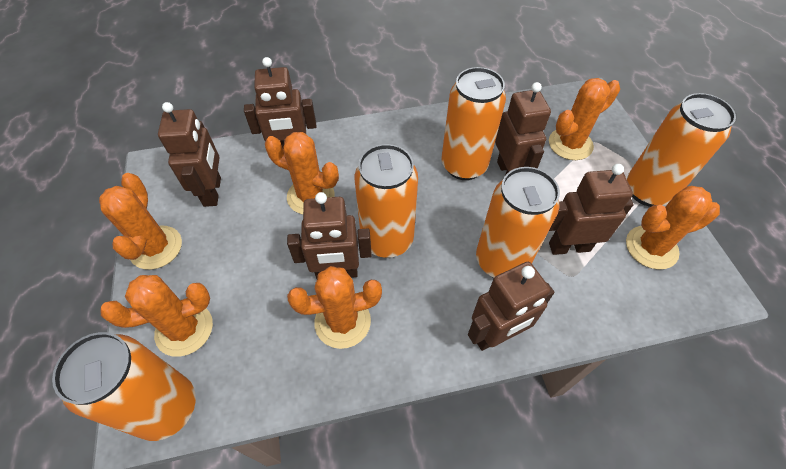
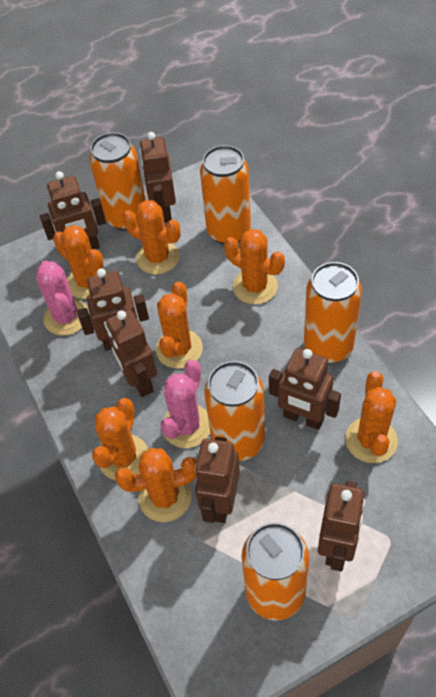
brown robot: 6 -> 7
orange cactus: 6 -> 7
pink cactus: 0 -> 2

